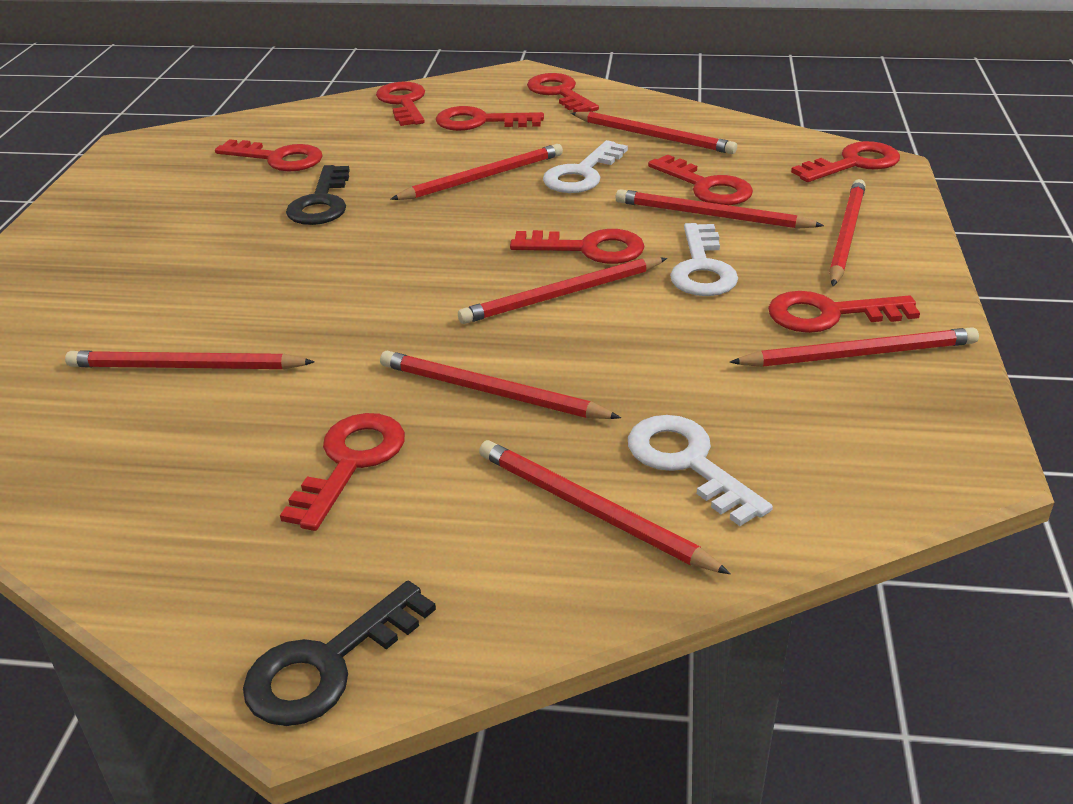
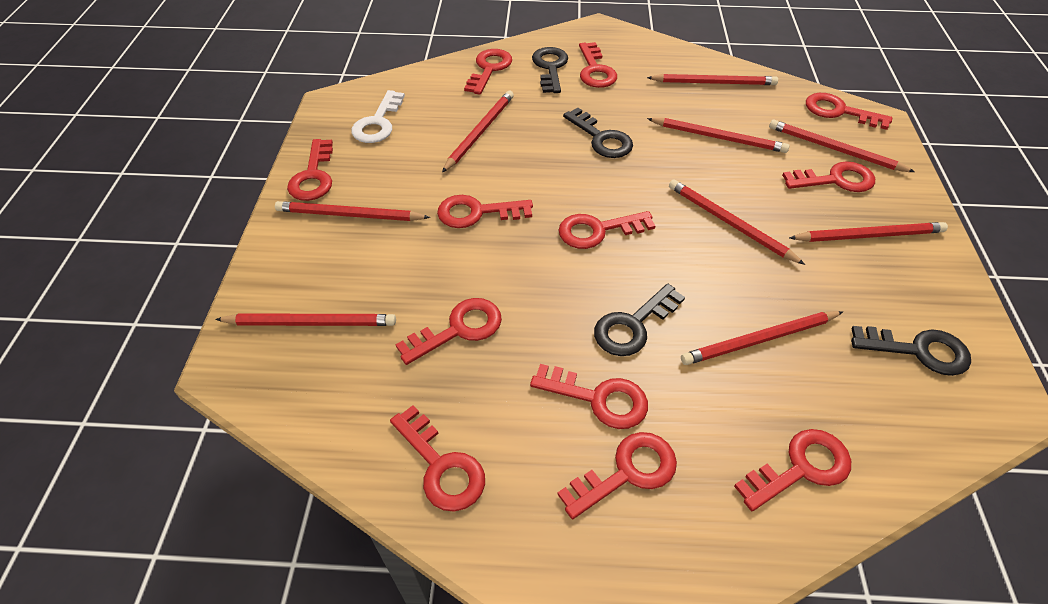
black key: 2 -> 4
red key: 9 -> 12
white key: 3 -> 1

